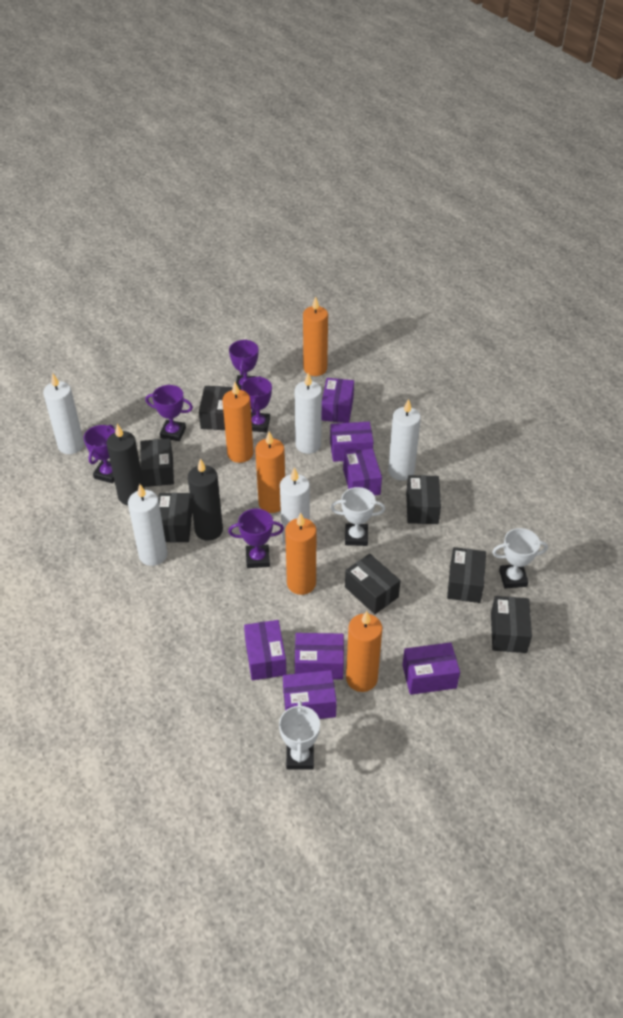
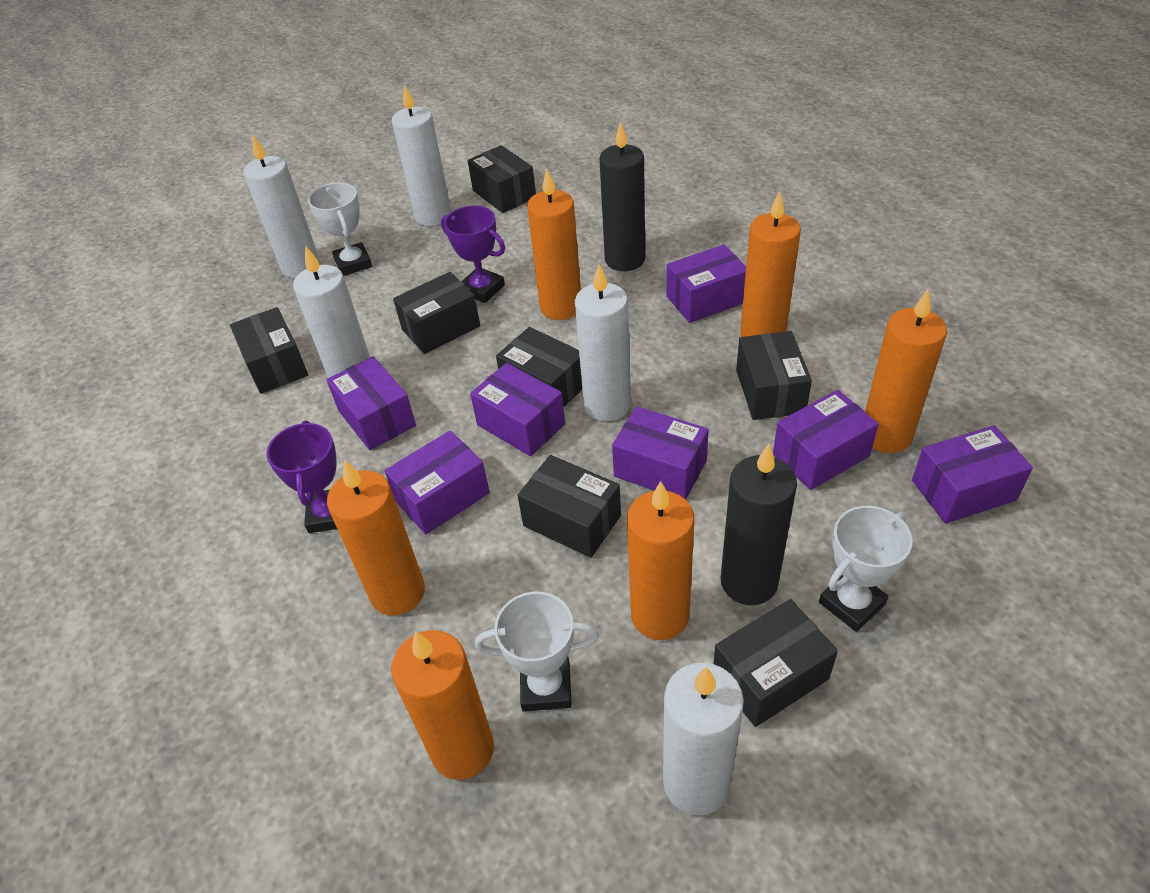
orange candle: 5 -> 6
purple trophy: 5 -> 2

